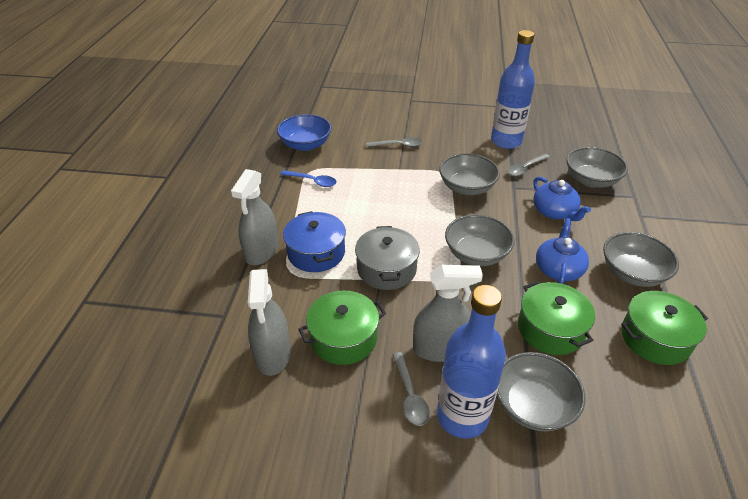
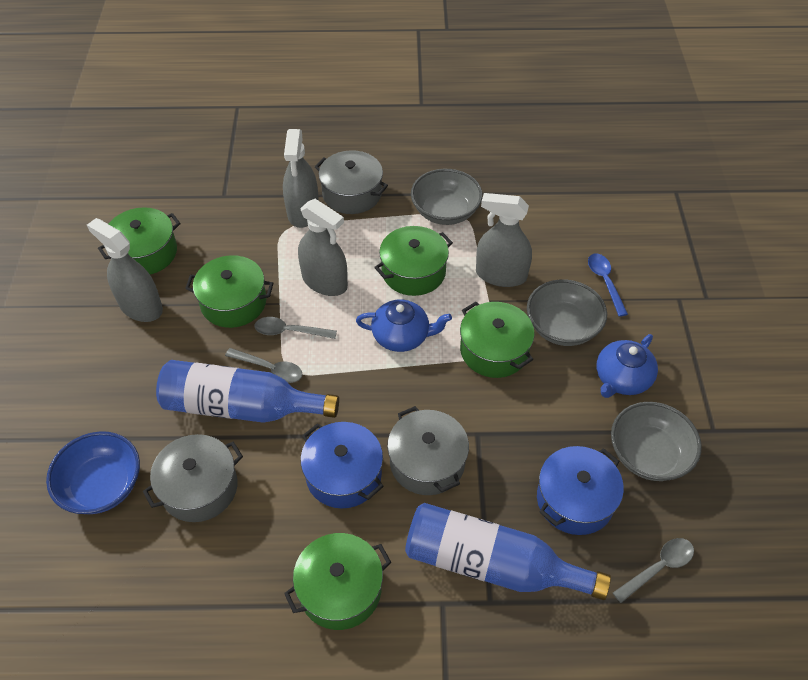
blue pot: 1 -> 2
green pot: 3 -> 5
grey bowl: 5 -> 3
grey pot: 1 -> 3
grey spray bottle: 3 -> 4

